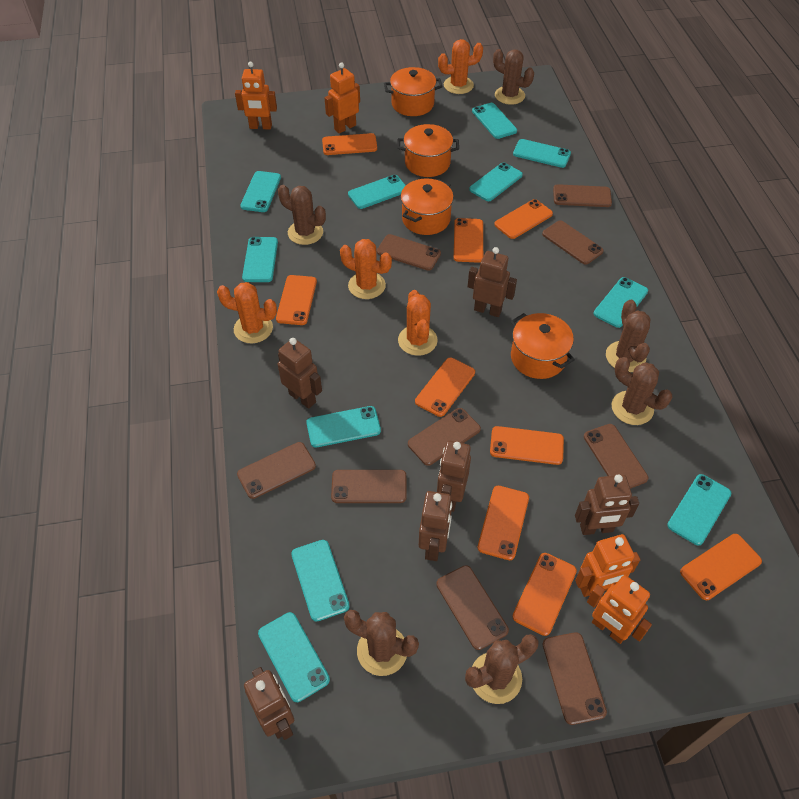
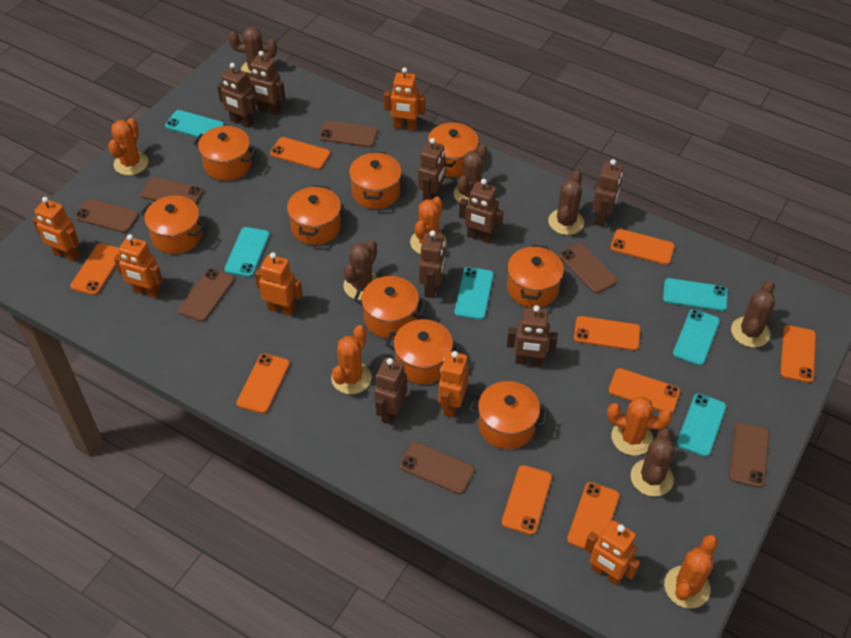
brown phone: 9 -> 7
brown robot: 6 -> 8
orange cactus: 4 -> 5
orange pot: 4 -> 9
orange robot: 4 -> 6
turquoise phone: 11 -> 6

